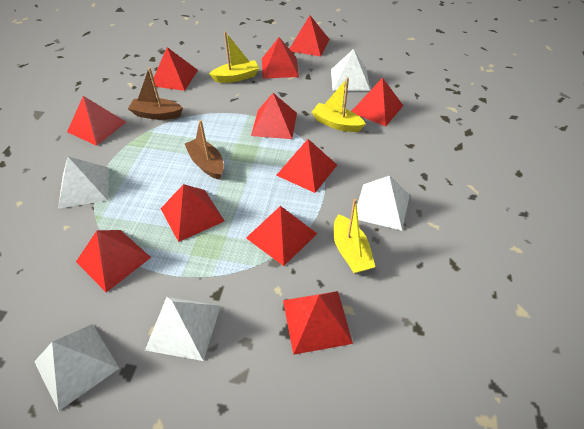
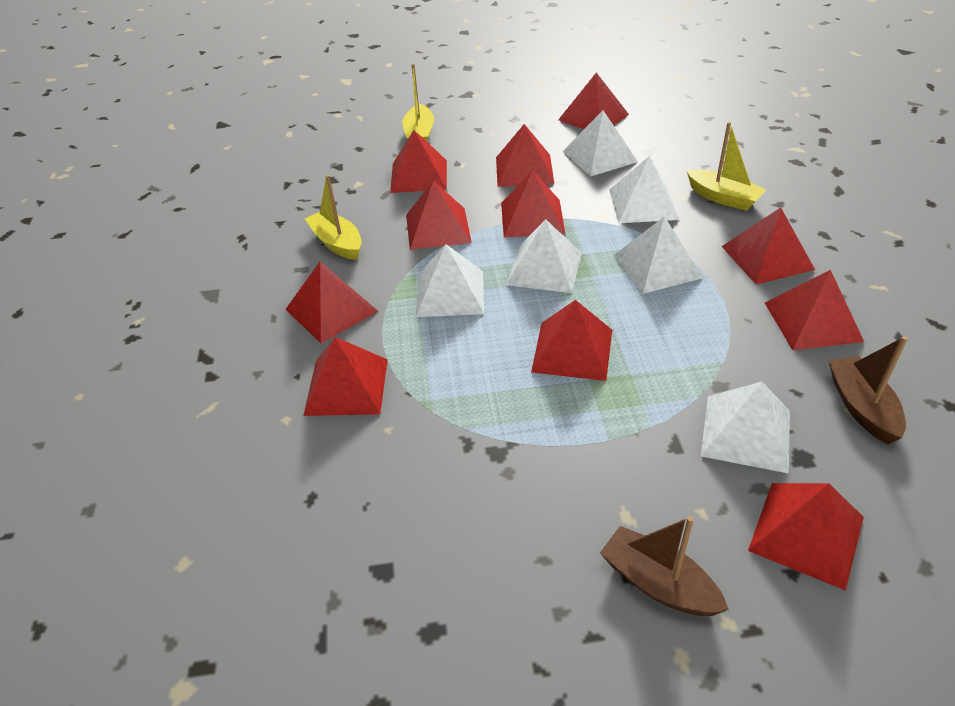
white pyramid: 5 -> 6

